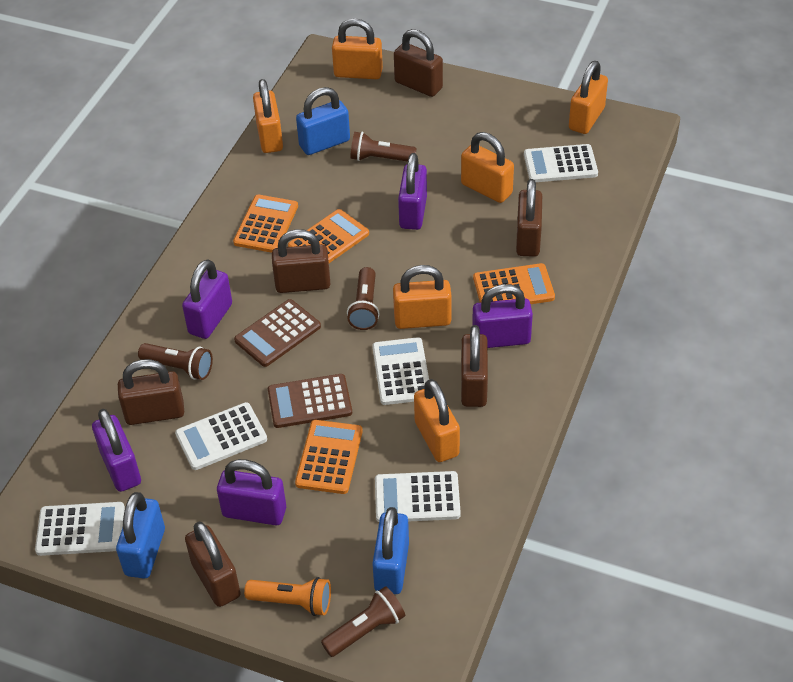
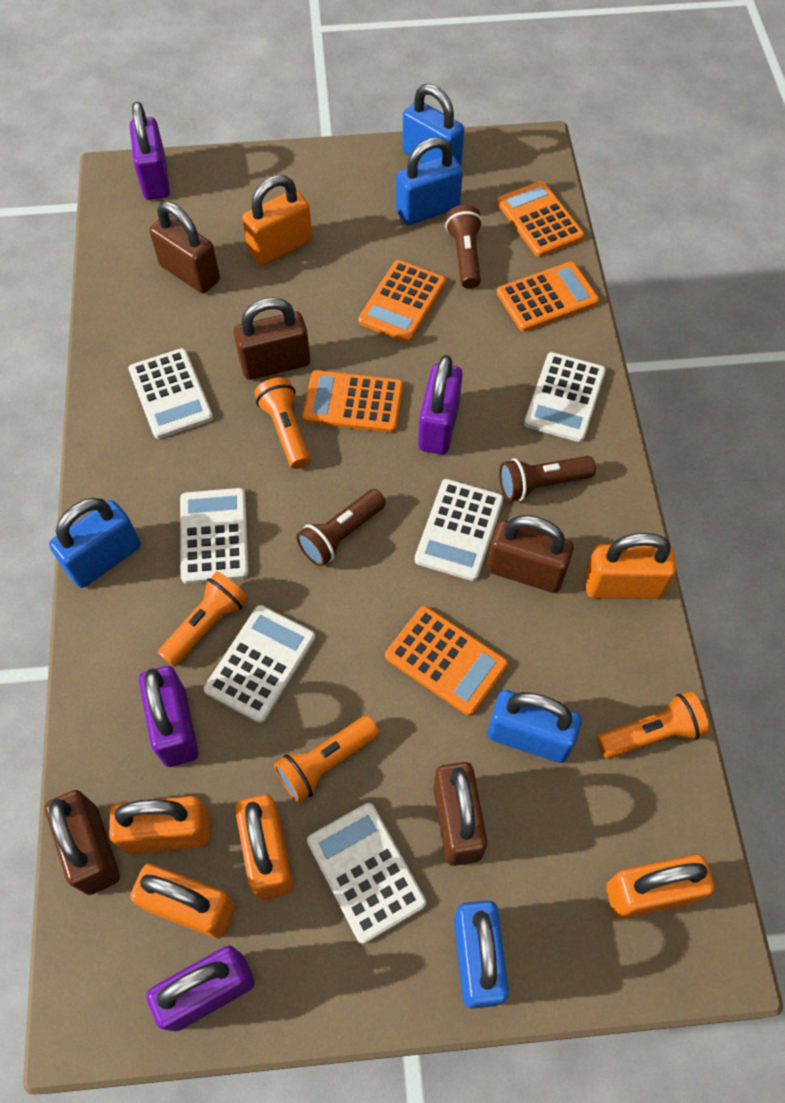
blue padlock: 3 -> 5
brown calculator: 2 -> 0
brown flashlight: 4 -> 3
brown padlock: 6 -> 5
orange calculator: 4 -> 5
orange flashlight: 1 -> 4
purple padlock: 5 -> 4
white calculator: 5 -> 6

